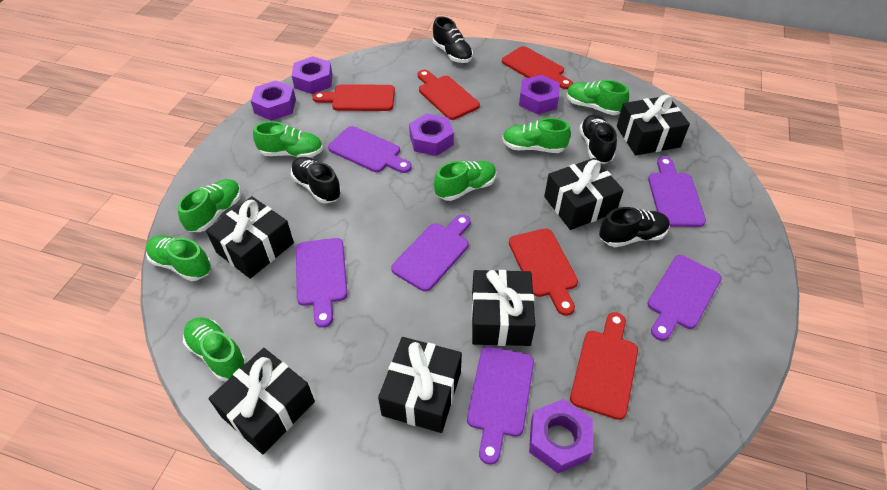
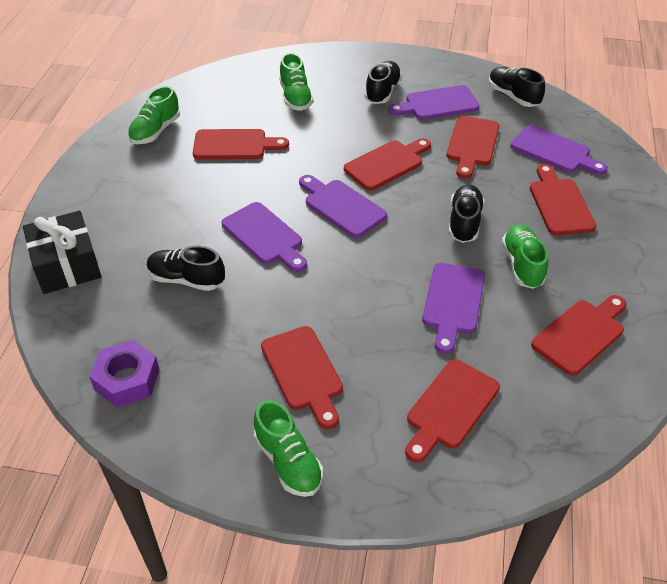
black gift: 6 -> 1
green shoe: 7 -> 4
purple cutting board: 6 -> 5
purple nut: 5 -> 1
red cutting board: 5 -> 7

